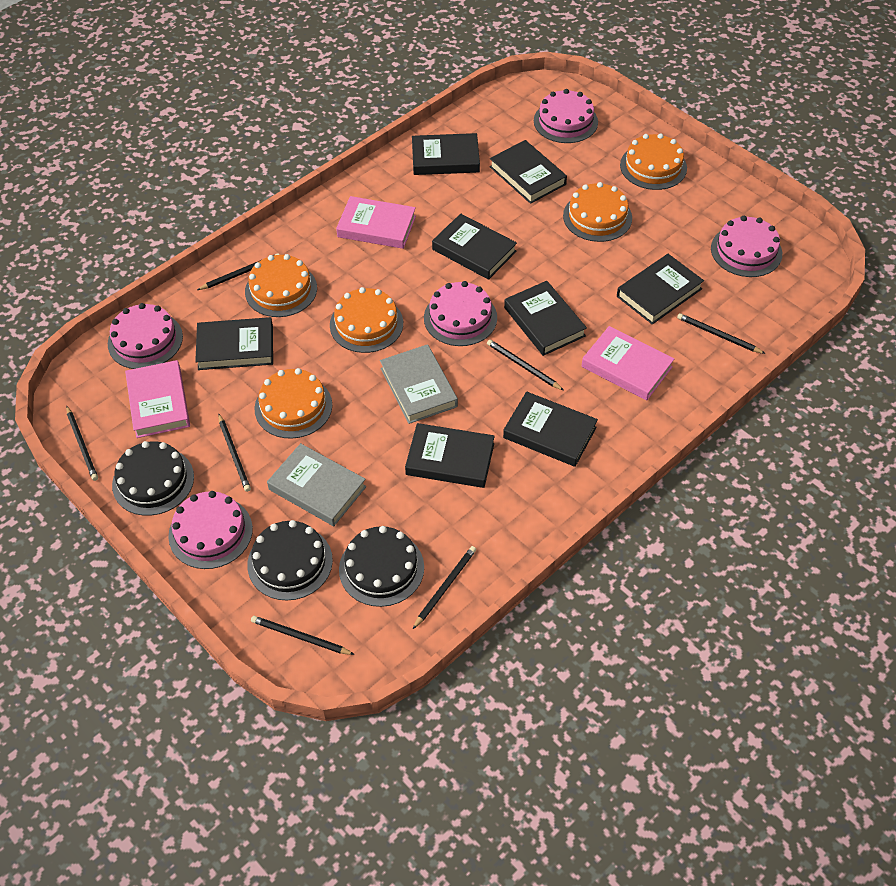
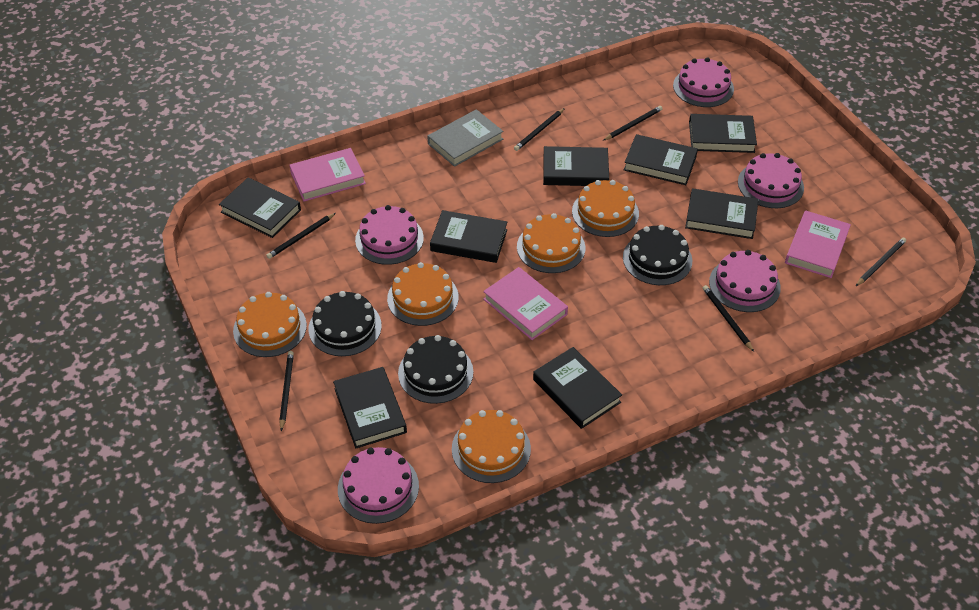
black pencil: 7 -> 6
grey book: 2 -> 1

